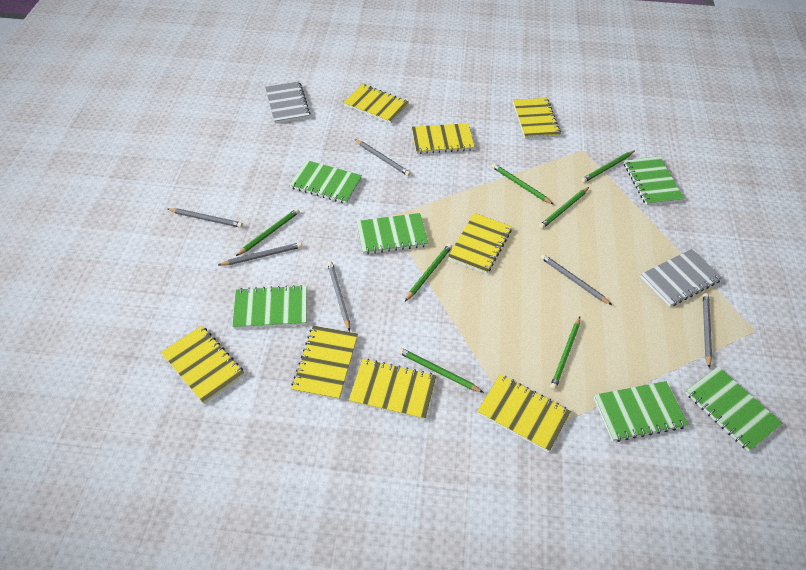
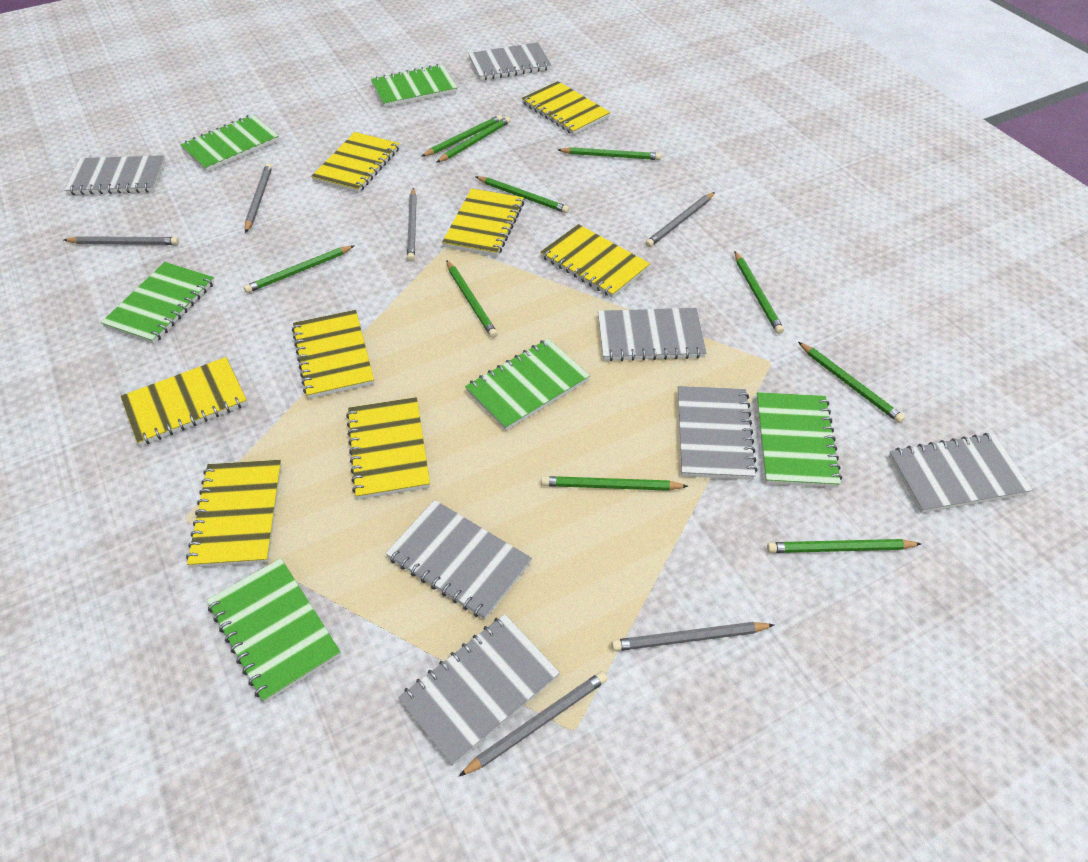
green pencil: 7 -> 10
grey notebook: 2 -> 7

